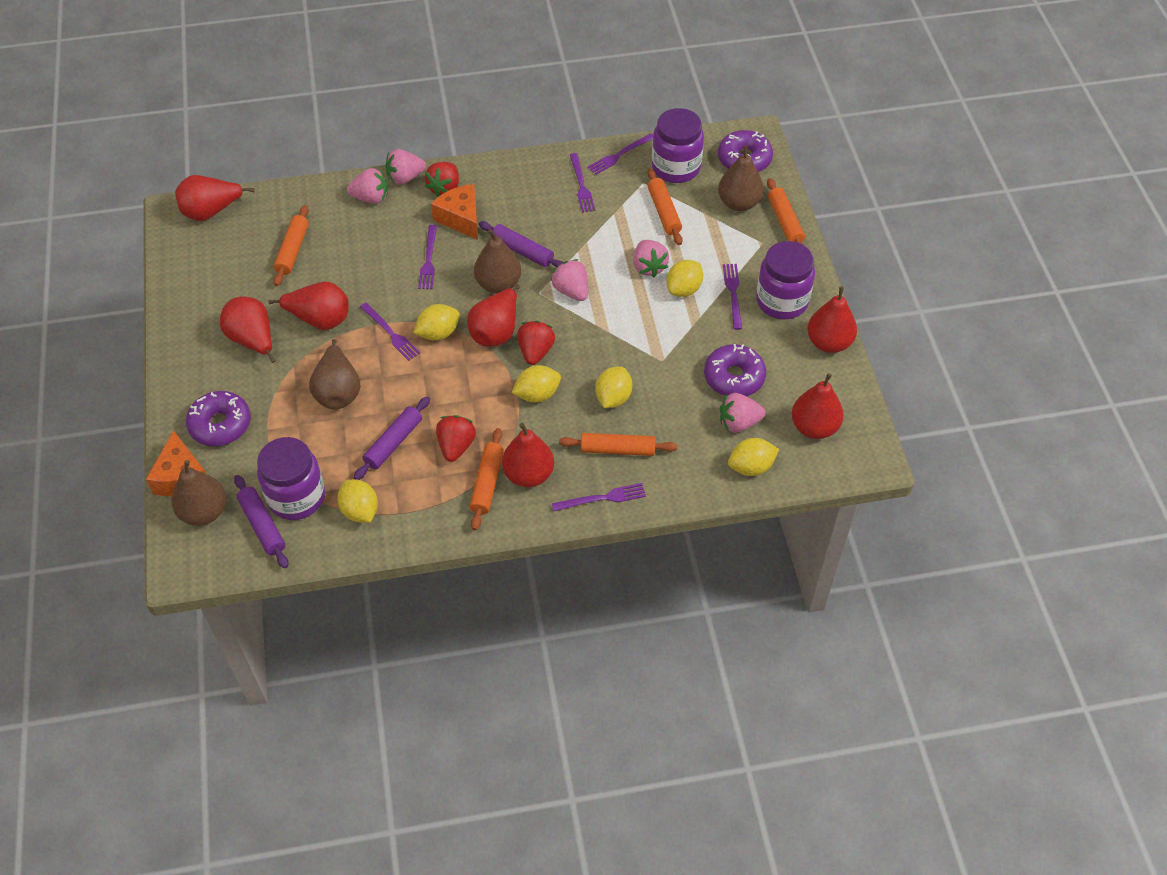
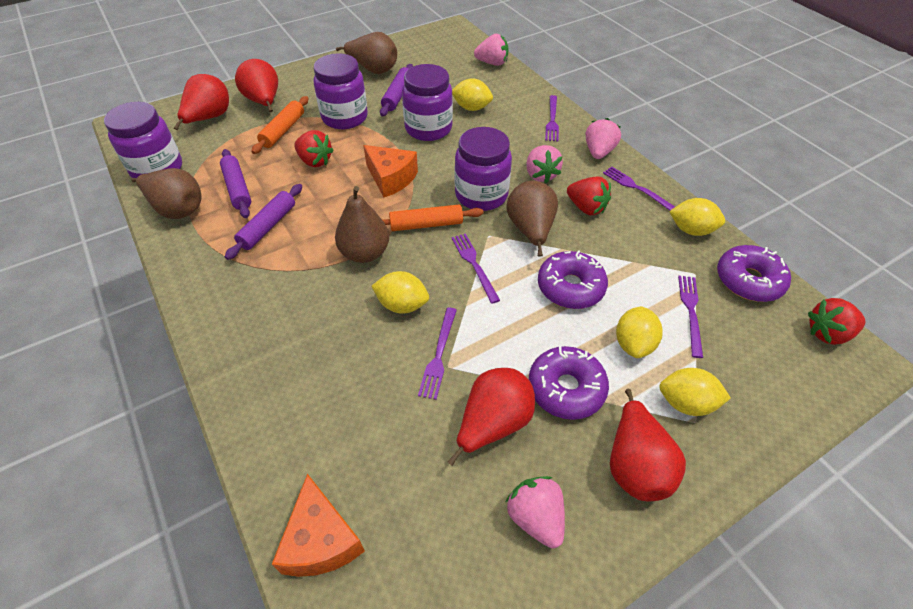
orange rolling pin: 5 -> 2
pink strawberry: 5 -> 4
purple fork: 6 -> 5
purple jar: 3 -> 4
red pear: 7 -> 4
yellow lemon: 6 -> 5

